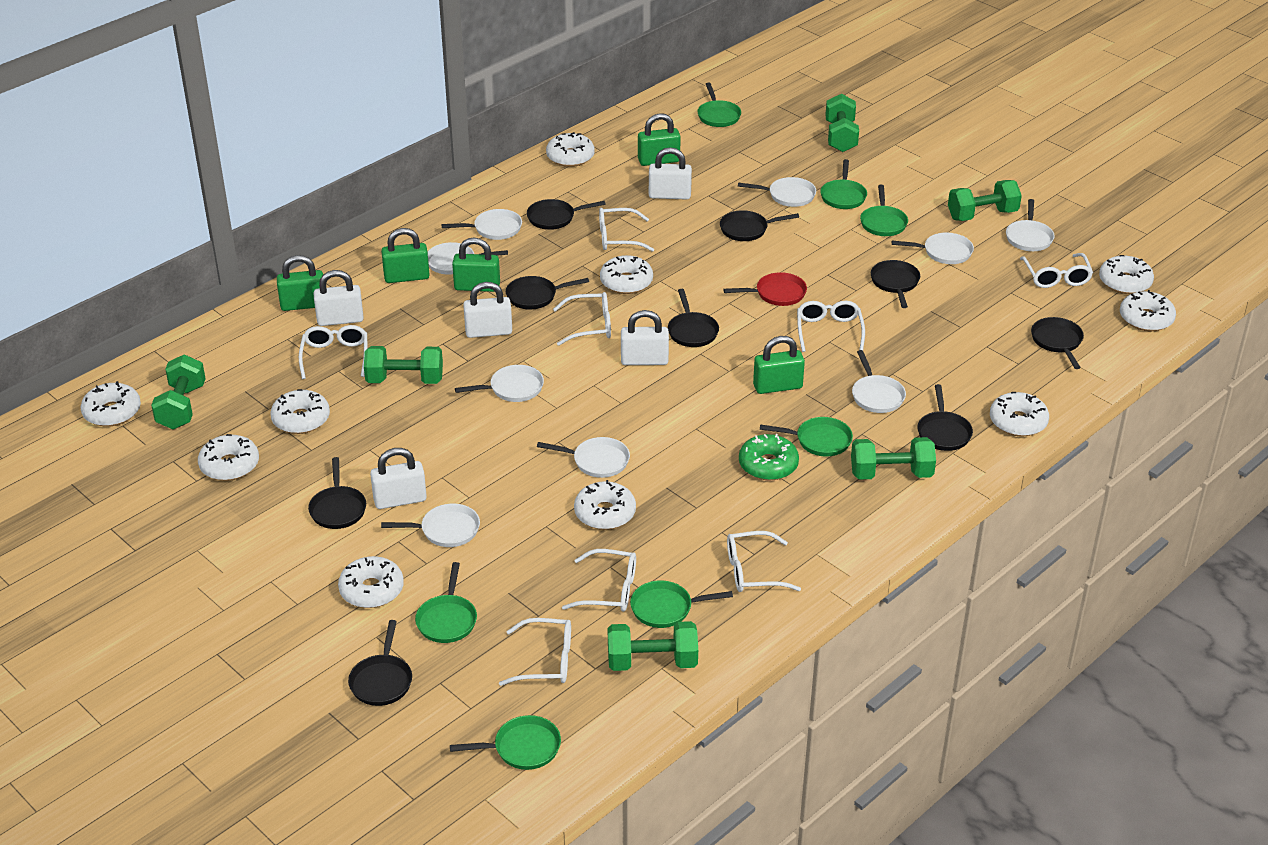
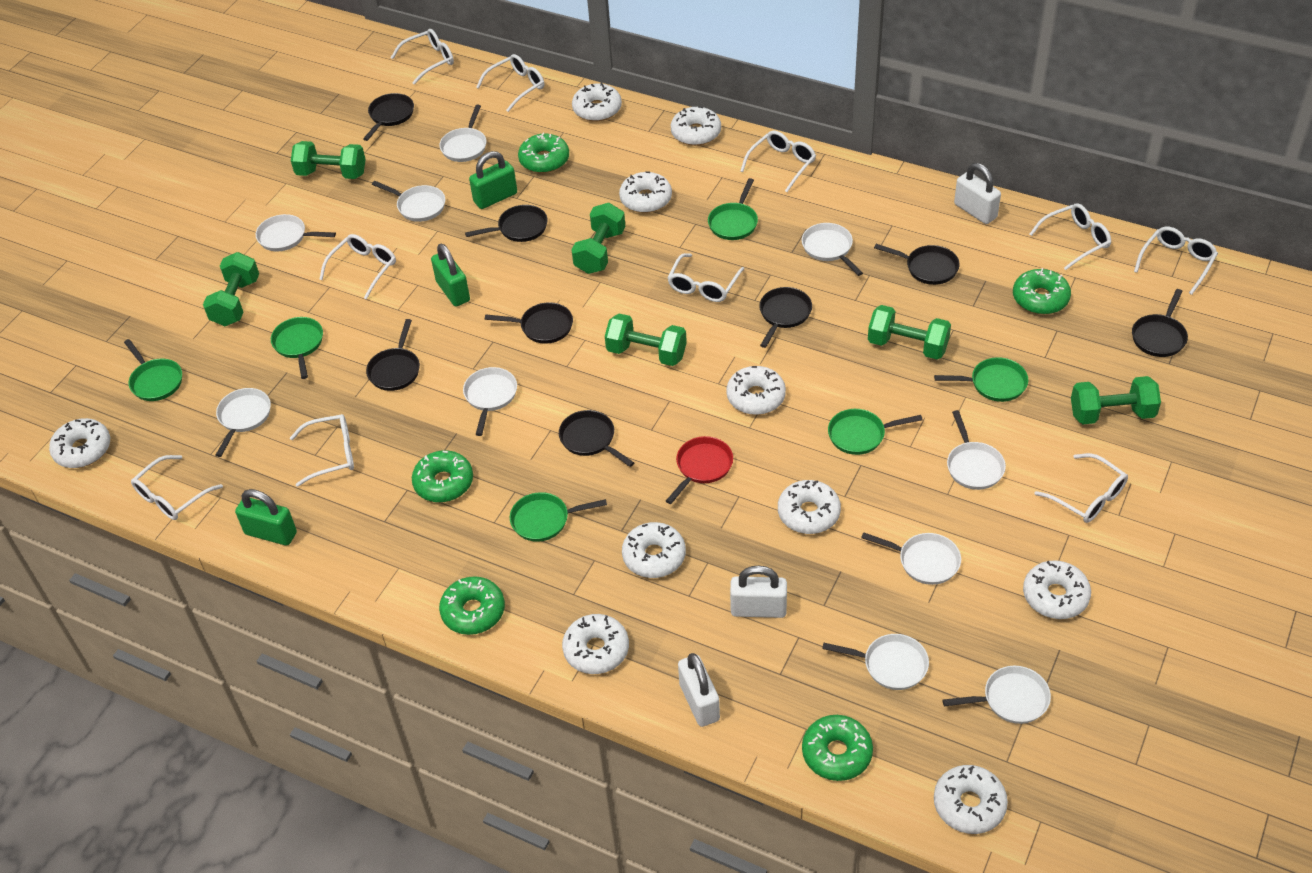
black pan: 9 -> 8
green donut: 1 -> 5
green padlock: 5 -> 3
green pan: 7 -> 6
white glasses: 8 -> 10
white padlock: 5 -> 3
white pan: 9 -> 10

